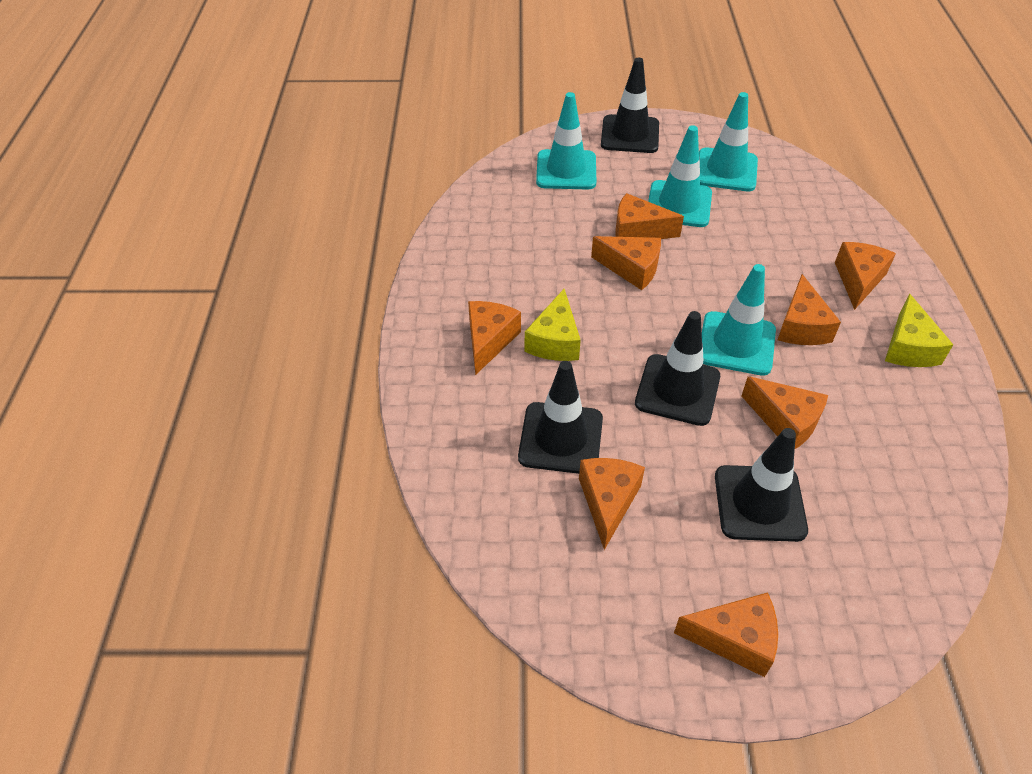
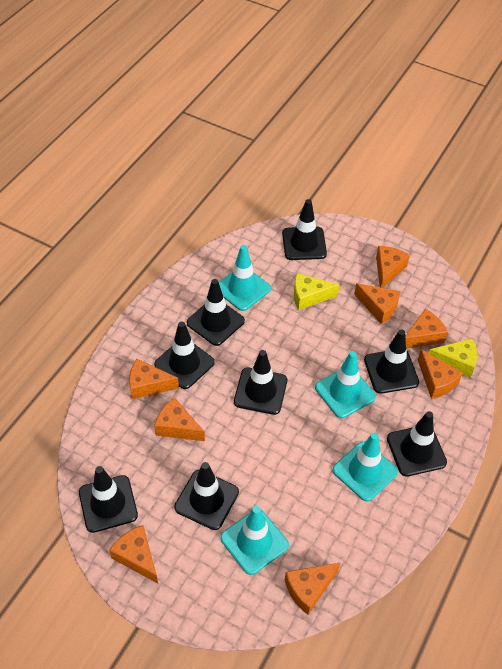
black traffic cone: 4 -> 8

